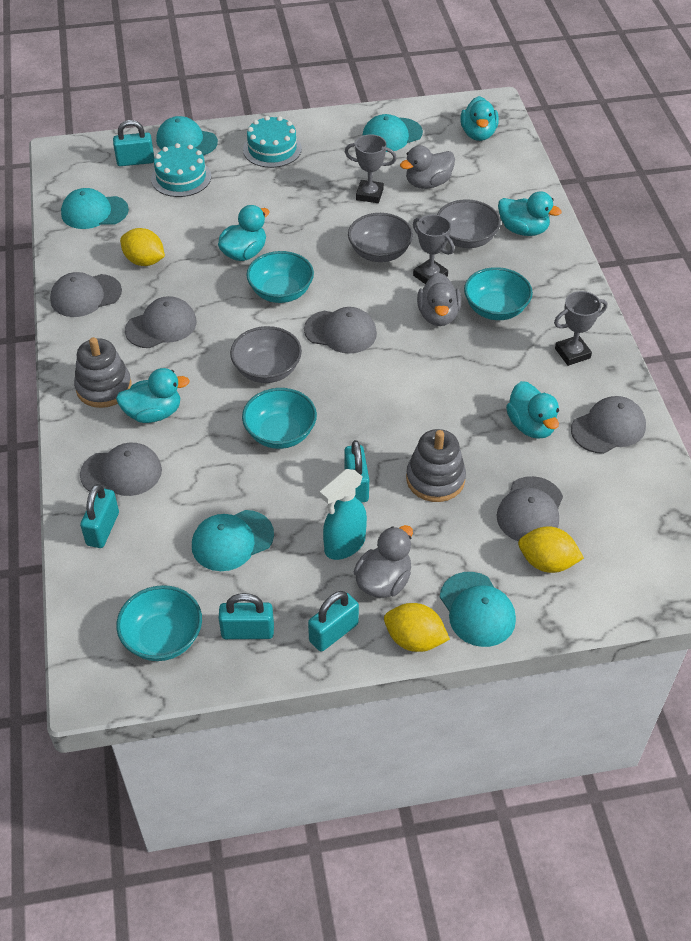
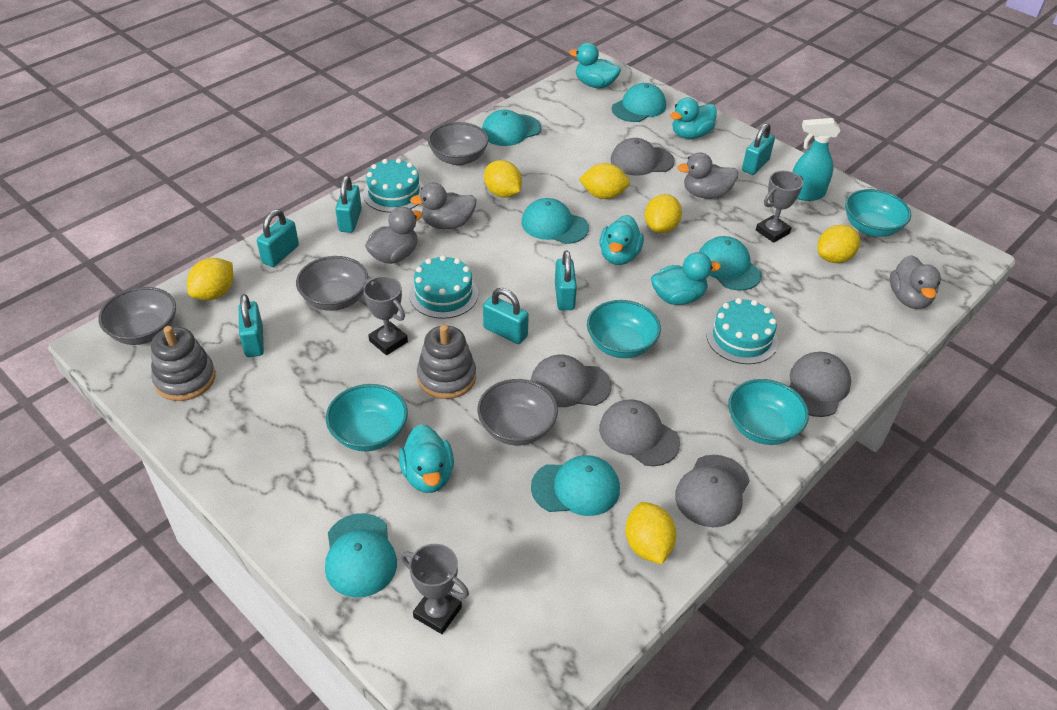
grey bowl: 3 -> 4
grey cap: 6 -> 5
grey duck: 3 -> 4
turquoise cake: 2 -> 3
turquoise cap: 5 -> 6
turquoise padlock: 5 -> 6
yellow lemon: 3 -> 6

